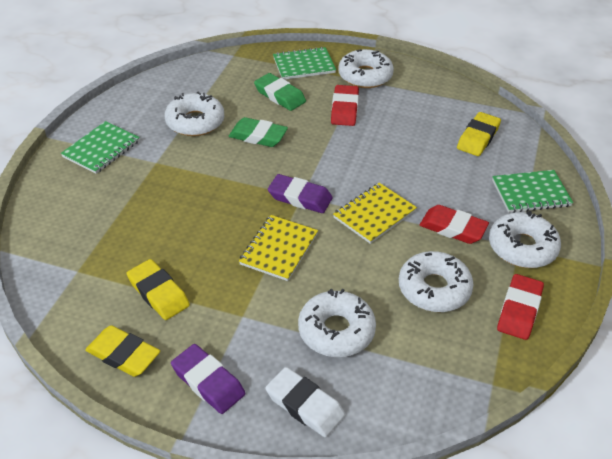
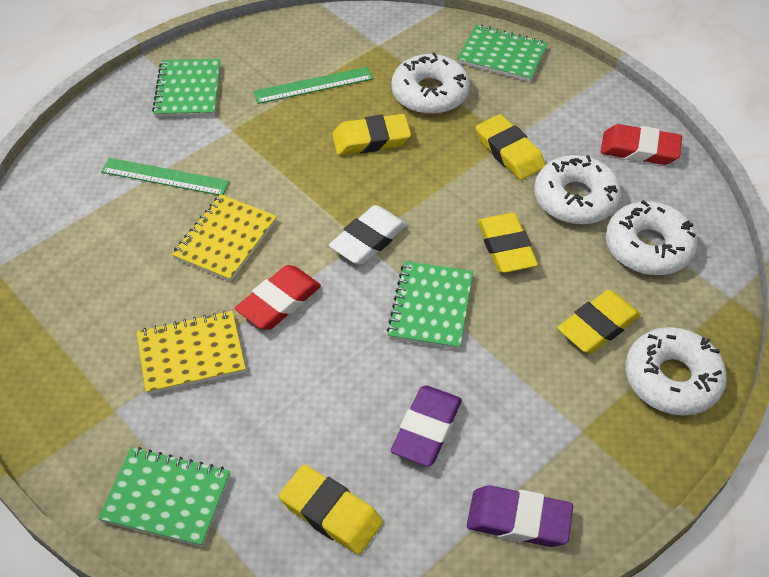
green eraser: 2 -> 0
green notebook: 3 -> 4
green ruler: 0 -> 2
red eraser: 3 -> 2
white donut: 5 -> 4
yellow eraser: 3 -> 5

